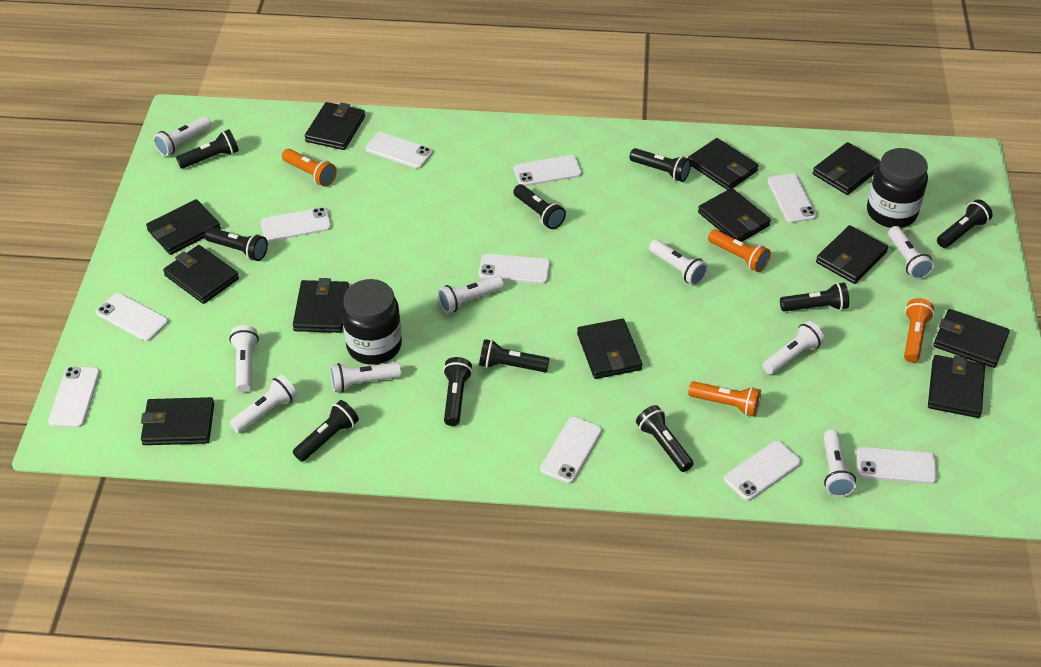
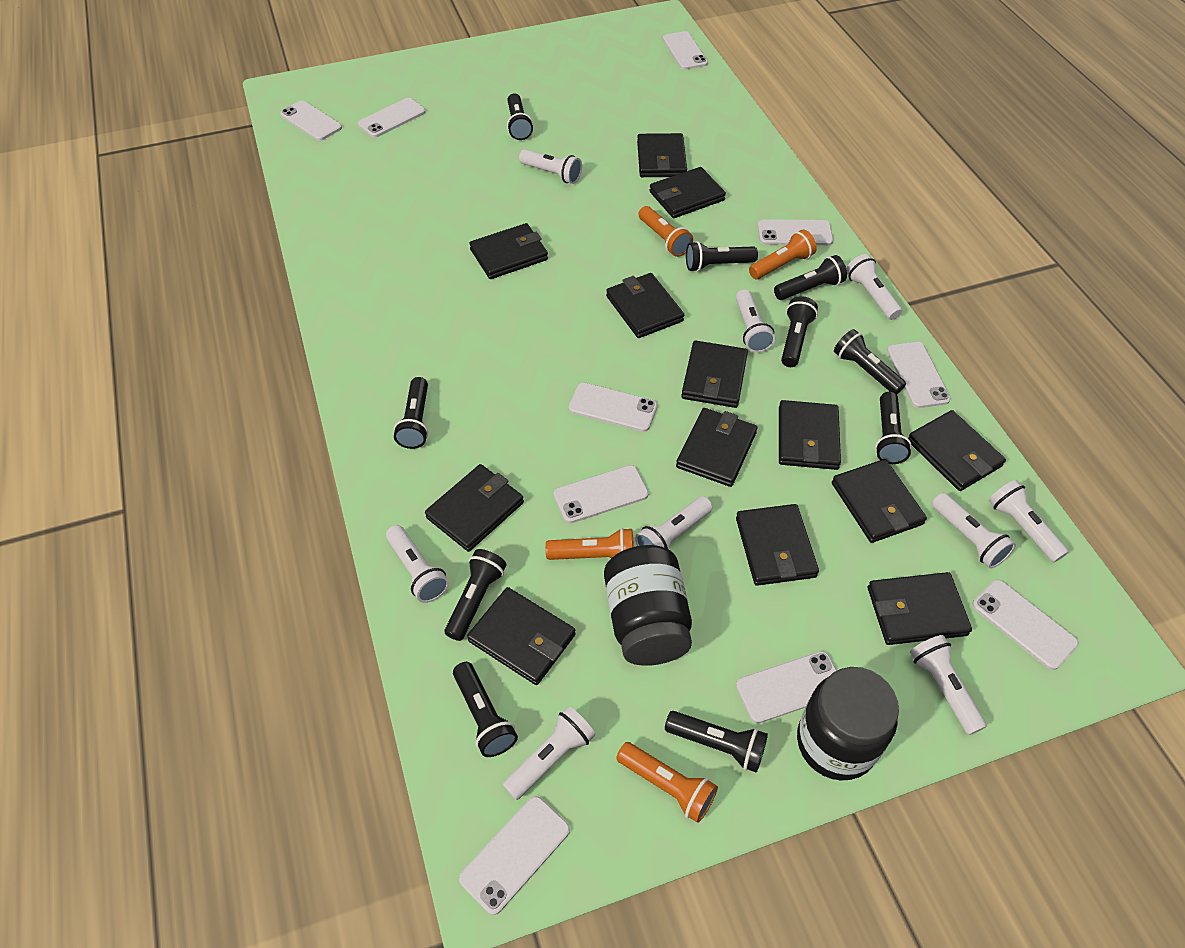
black wallet: 12 -> 13

